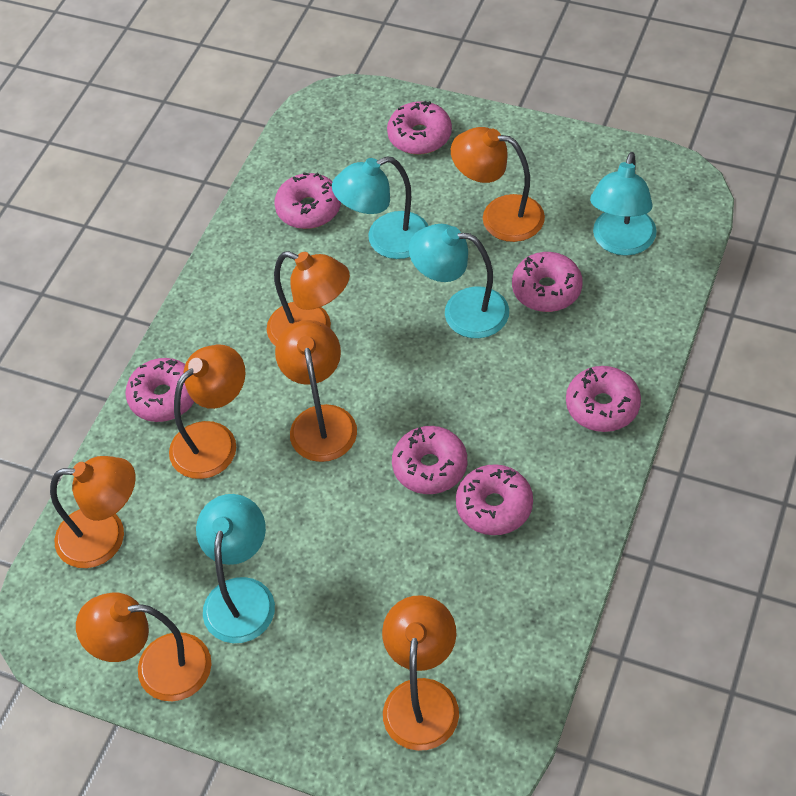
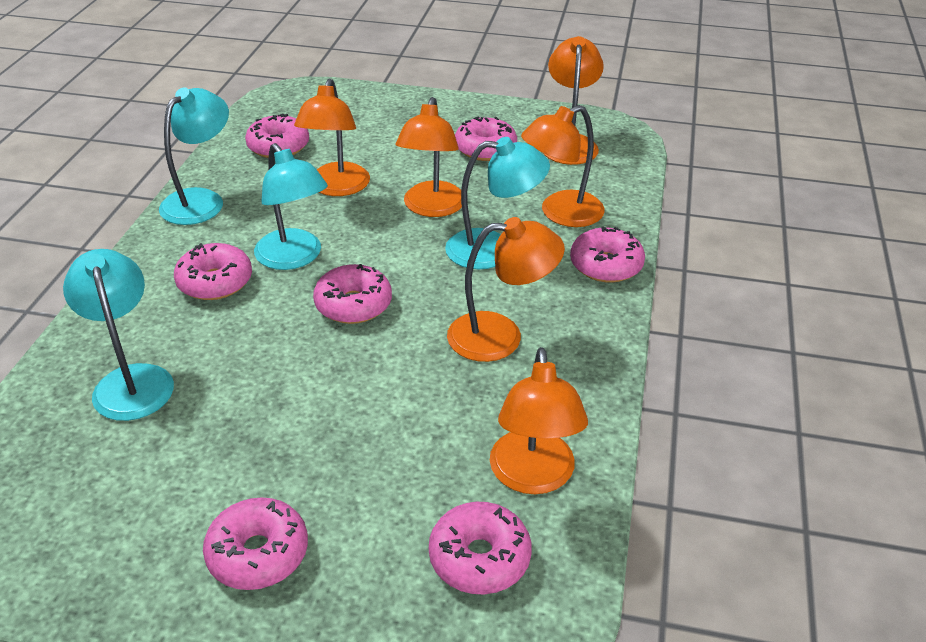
orange lamp: 7 -> 6

